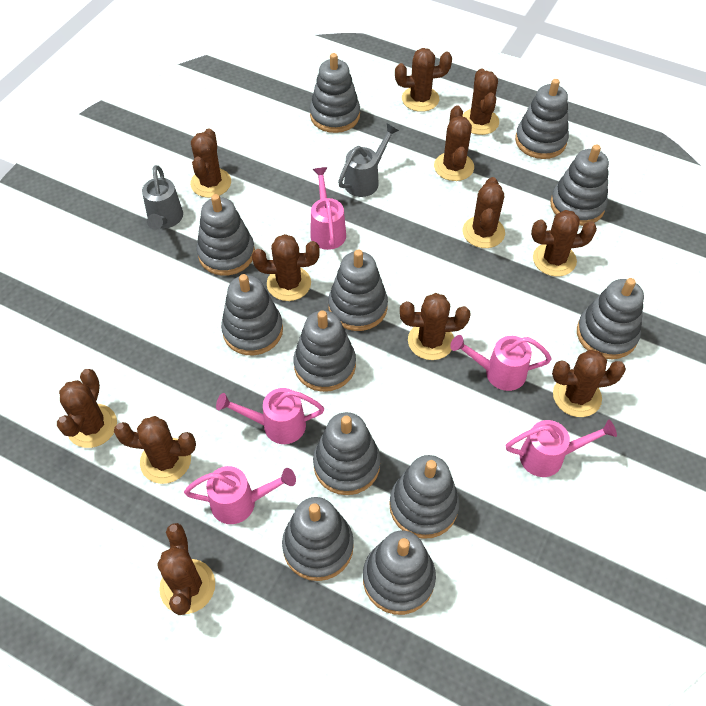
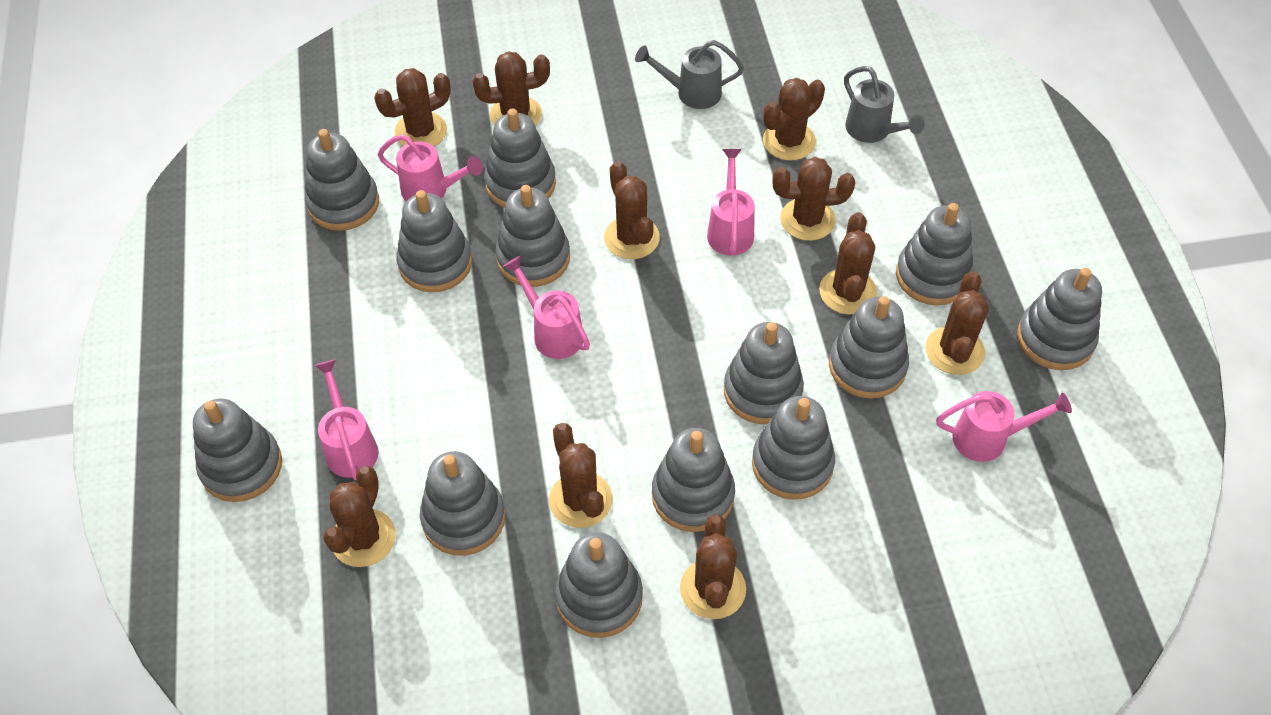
brown cactus: 12 -> 10
grey stacking toy: 12 -> 13

